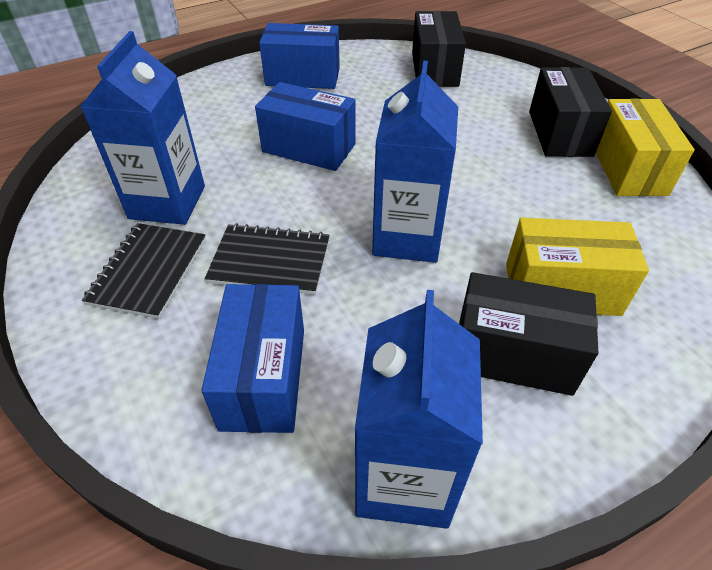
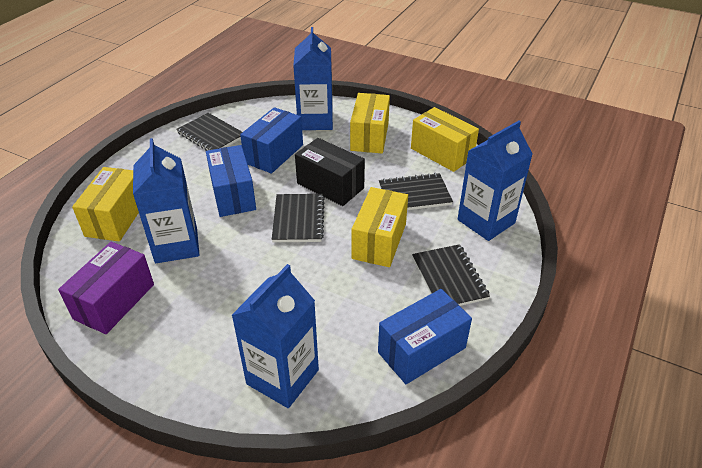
black box: 3 -> 1
black notebook: 2 -> 4
blue carton: 3 -> 4
purple box: 0 -> 1
yellow box: 2 -> 4

